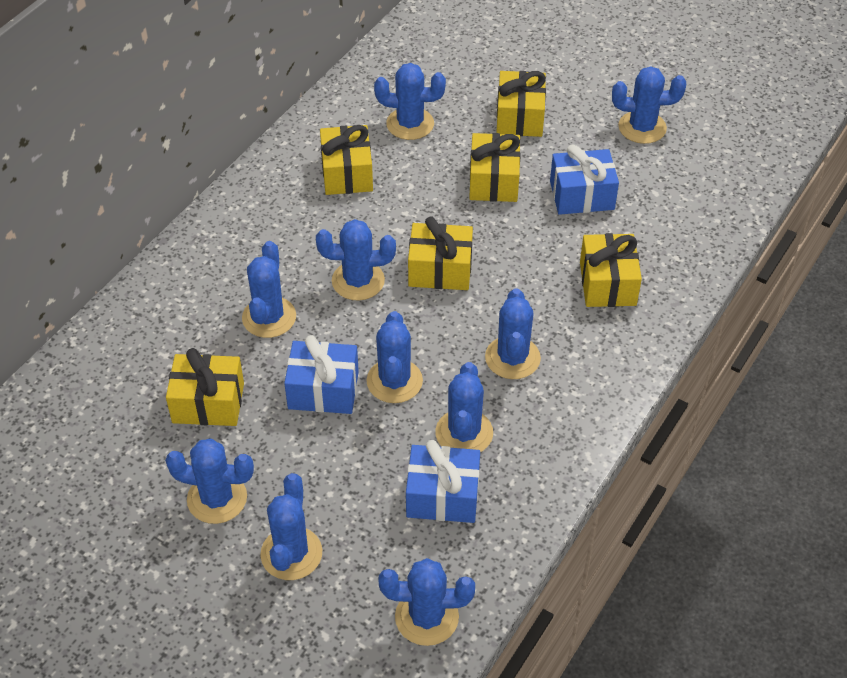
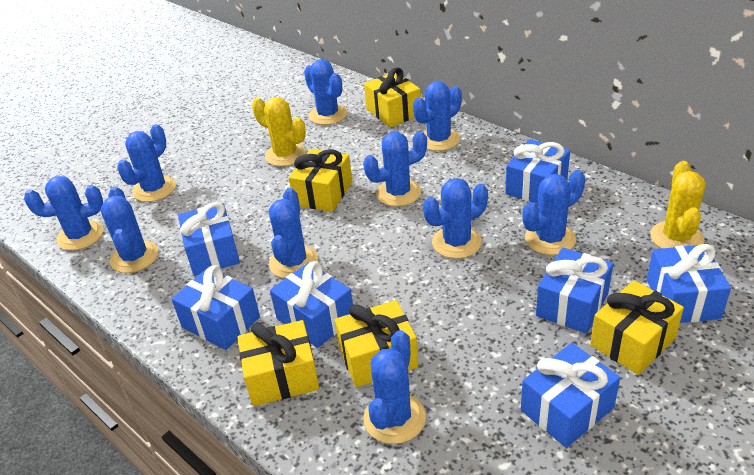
blue gift: 3 -> 7
yellow cactus: 0 -> 2
yellow gift: 6 -> 5

